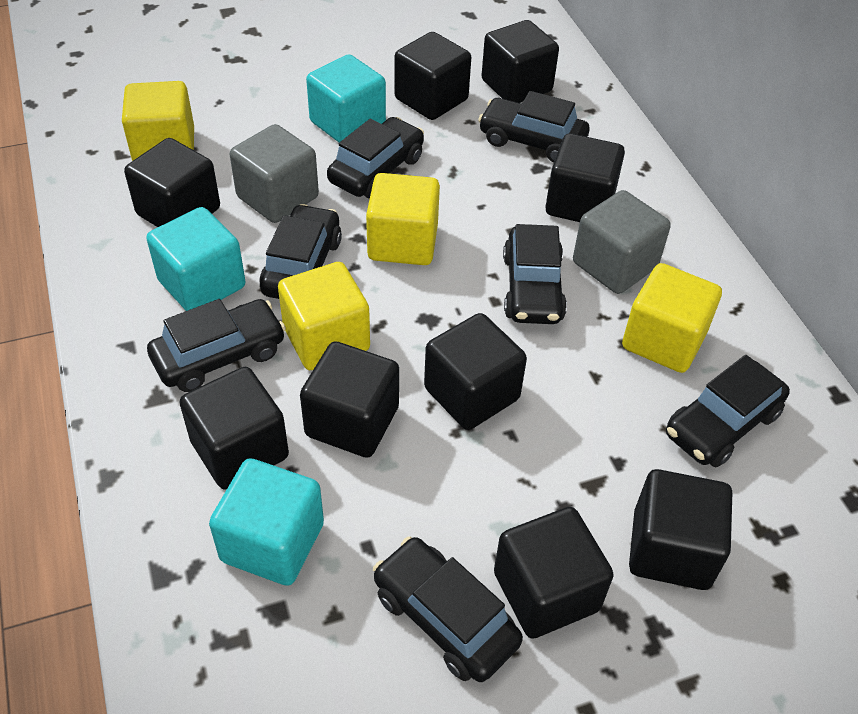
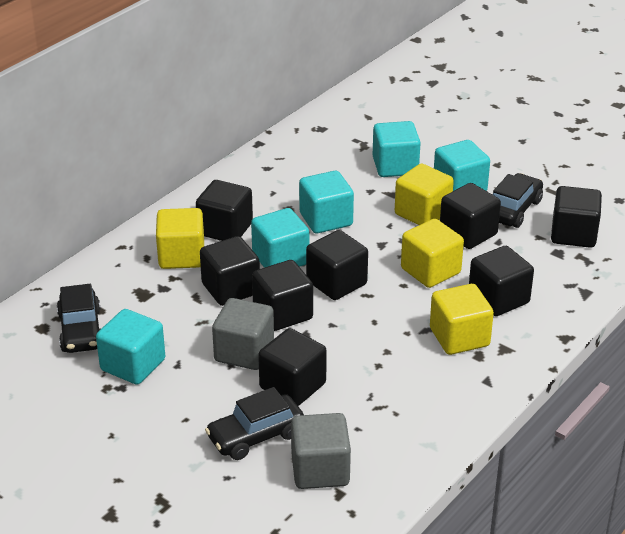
black car: 7 -> 3
black cube: 9 -> 8
turquoise cube: 3 -> 5

